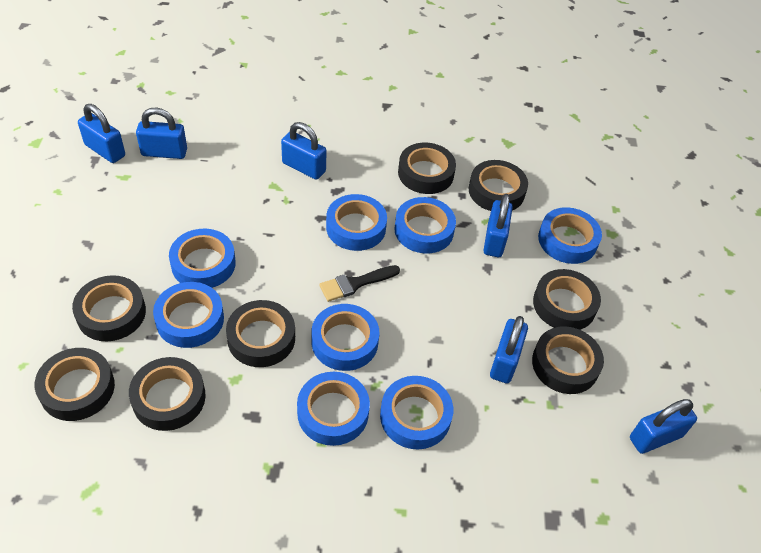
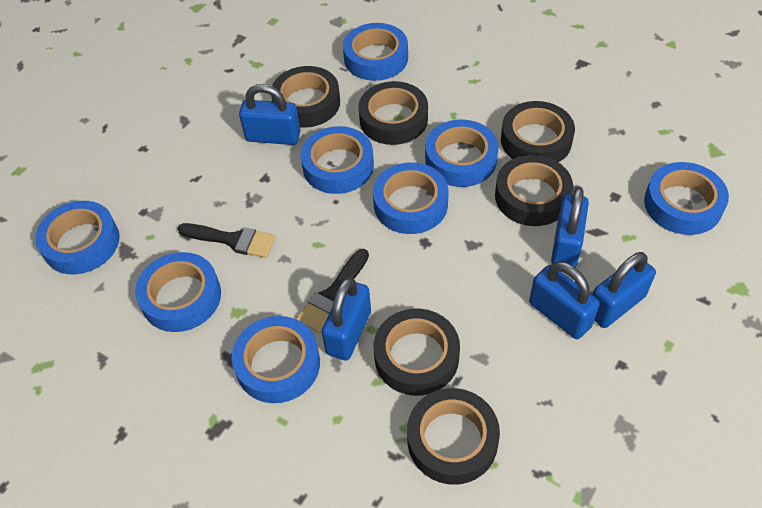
black brush: 1 -> 2
black tape: 8 -> 6
blue padlock: 6 -> 5

